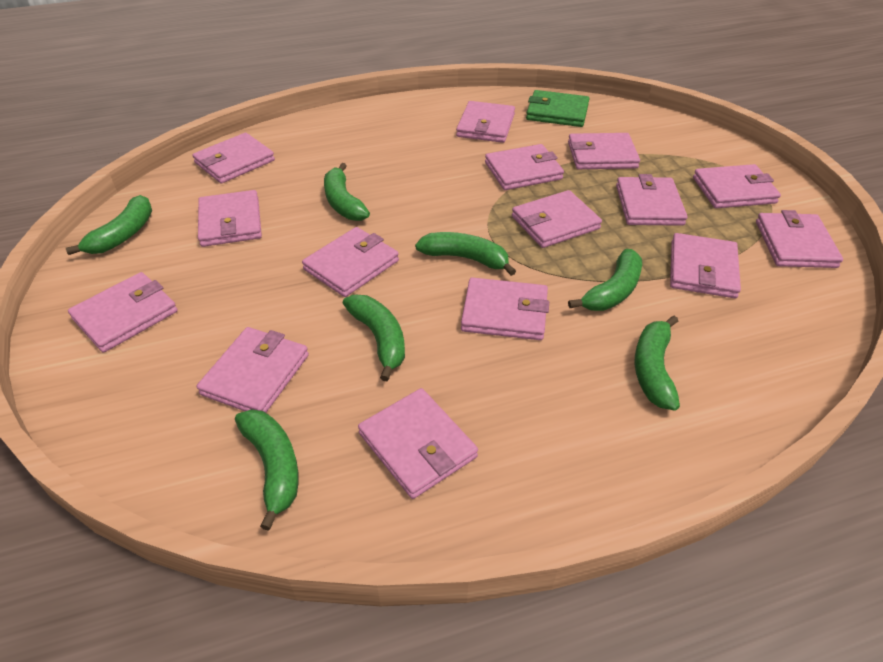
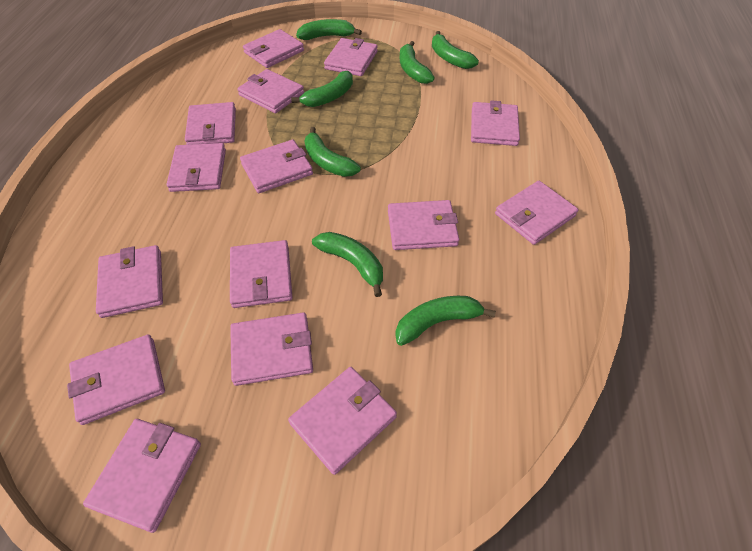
green wallet: 1 -> 0

